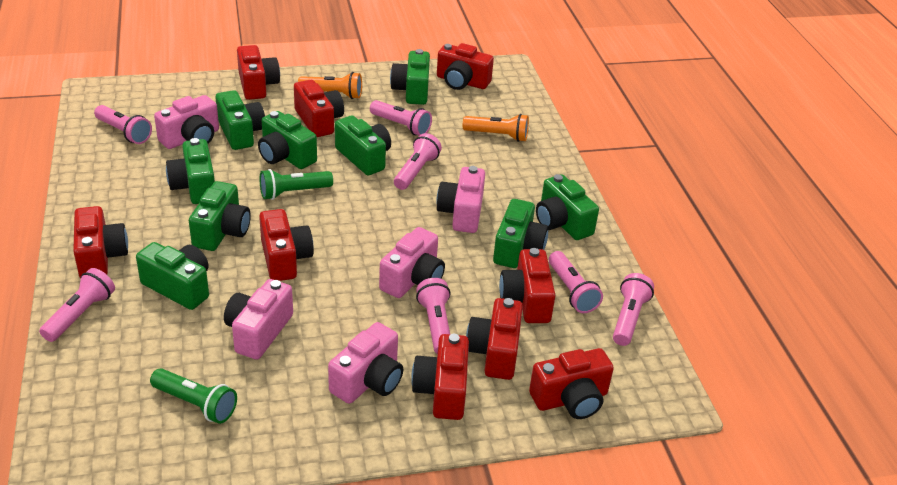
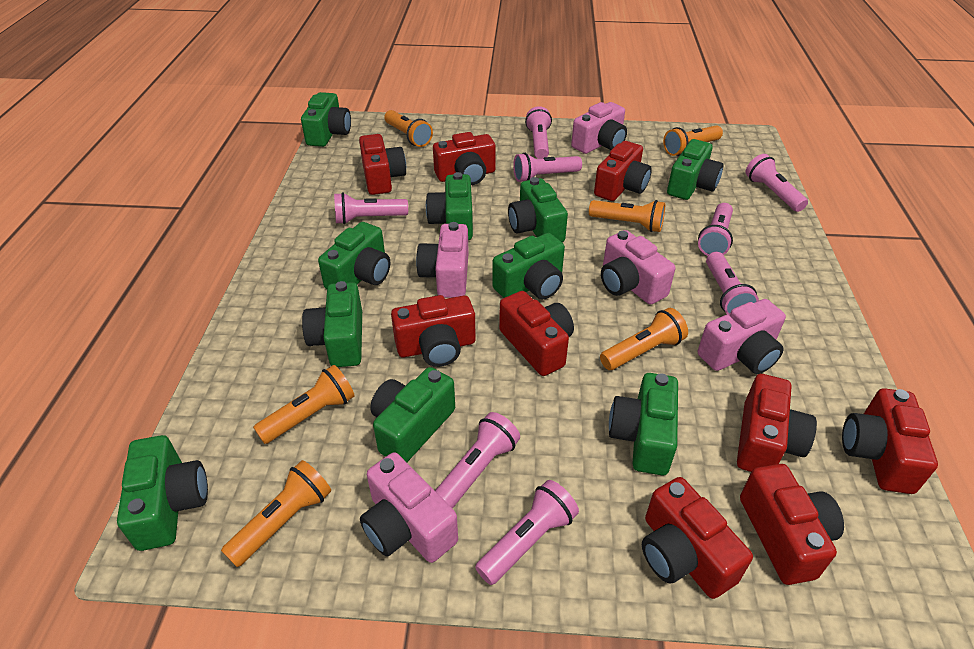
green camera: 9 -> 10
green flashlight: 2 -> 0
orange flashlight: 2 -> 6
pink flashlight: 7 -> 8

